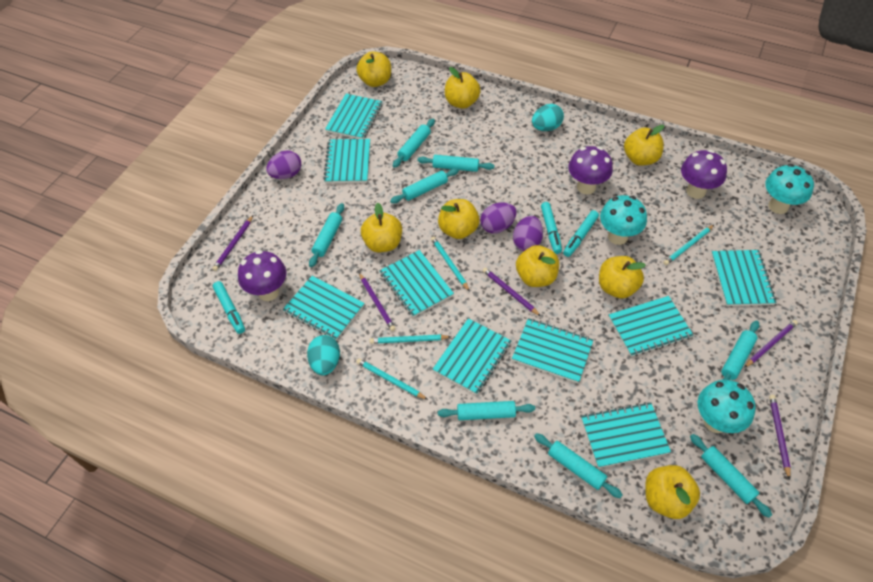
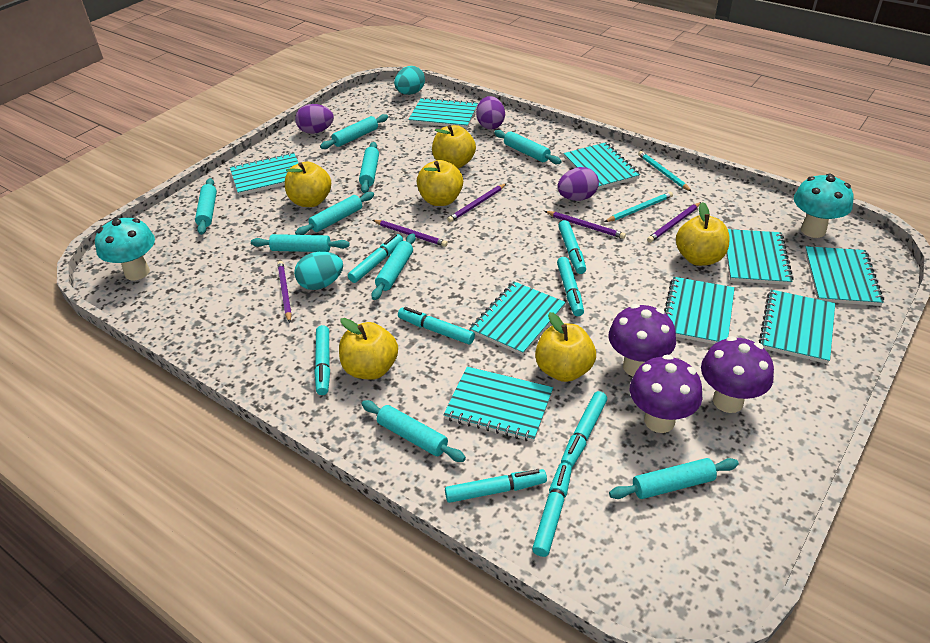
turquoise marker: 3 -> 8
turquoise mushroom: 3 -> 2
turquoise pencil: 4 -> 2
turquoise rolling pin: 8 -> 9
yellow apple: 8 -> 6

